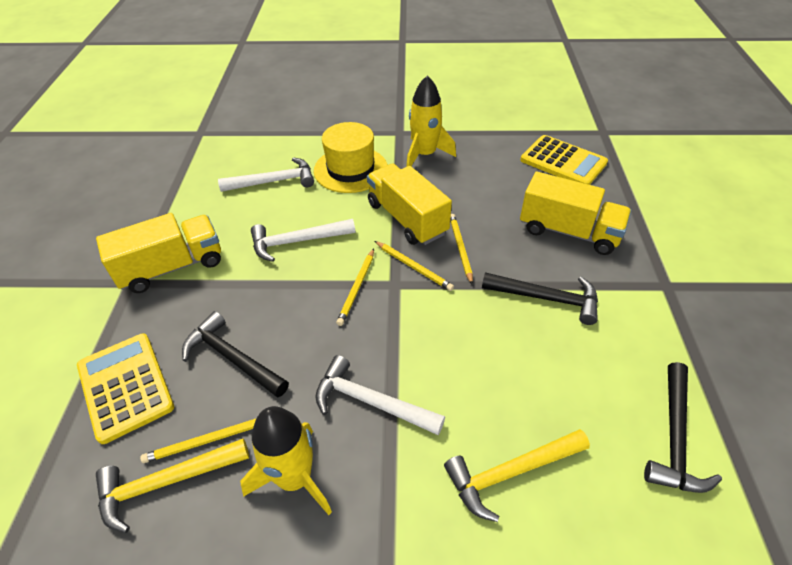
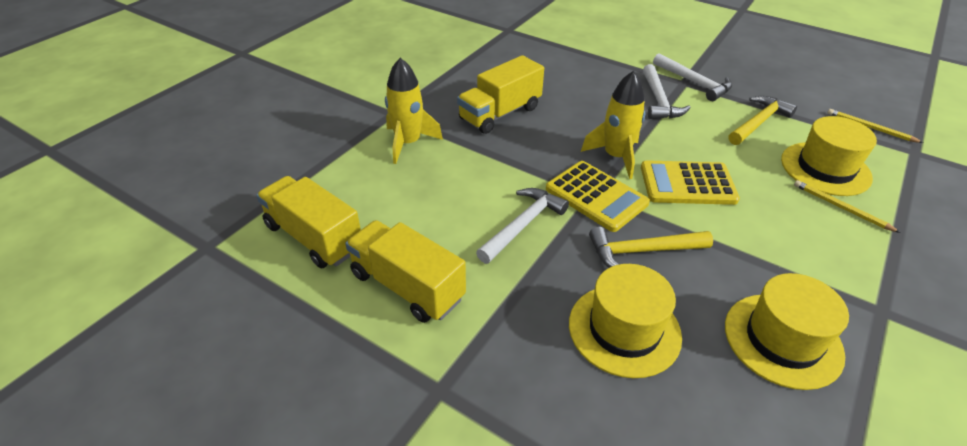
black hammer: 3 -> 0
yellow hat: 1 -> 3
yellow pencil: 4 -> 2

